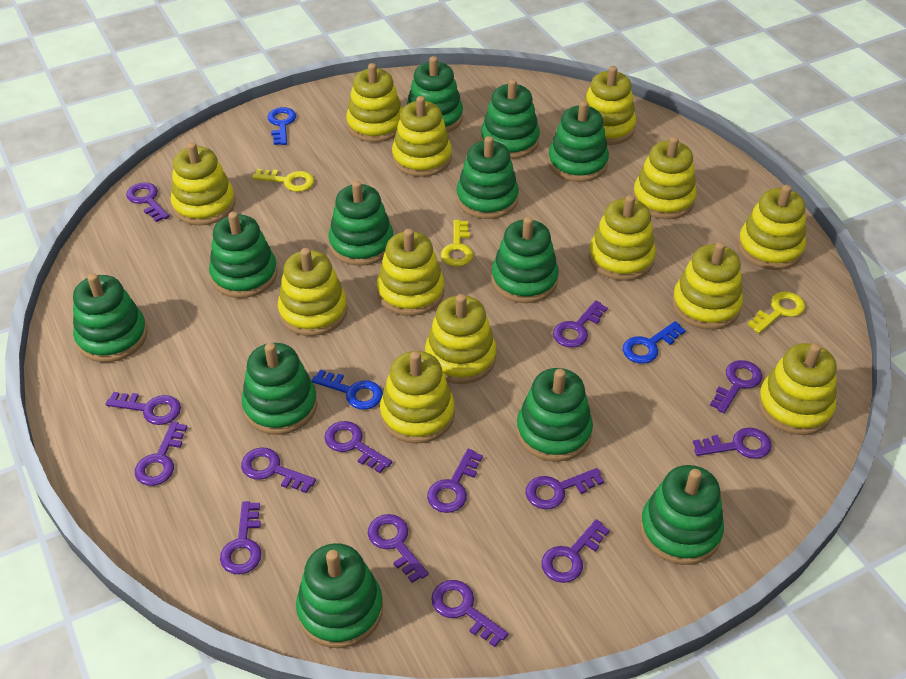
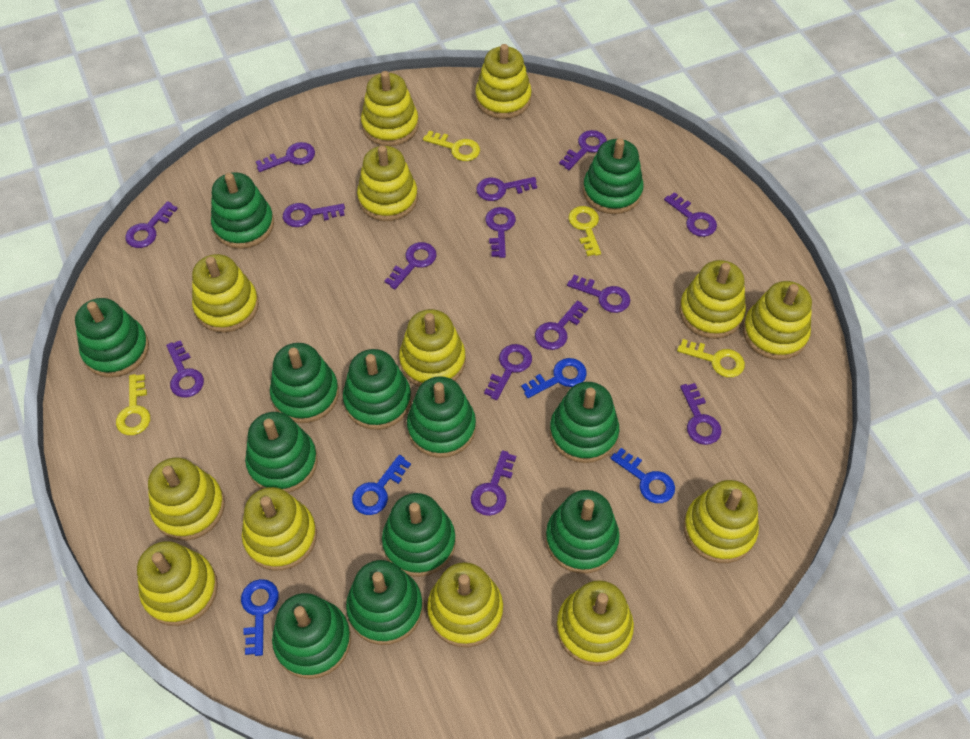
blue key: 3 -> 4
yellow key: 3 -> 4

